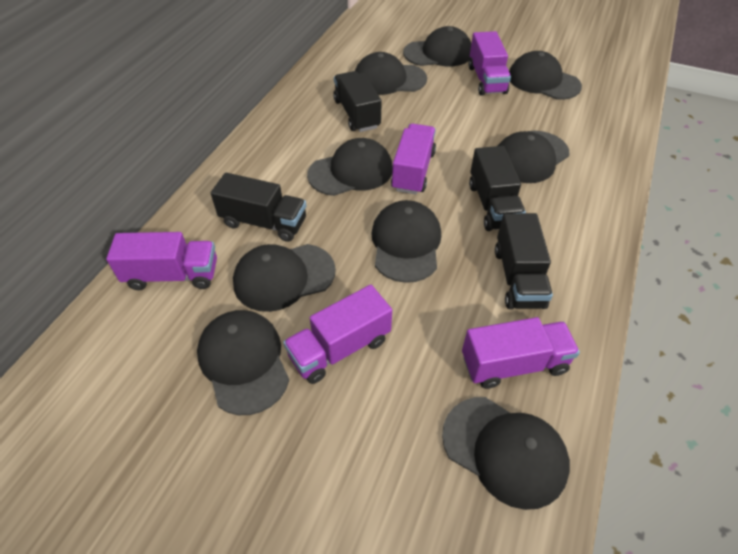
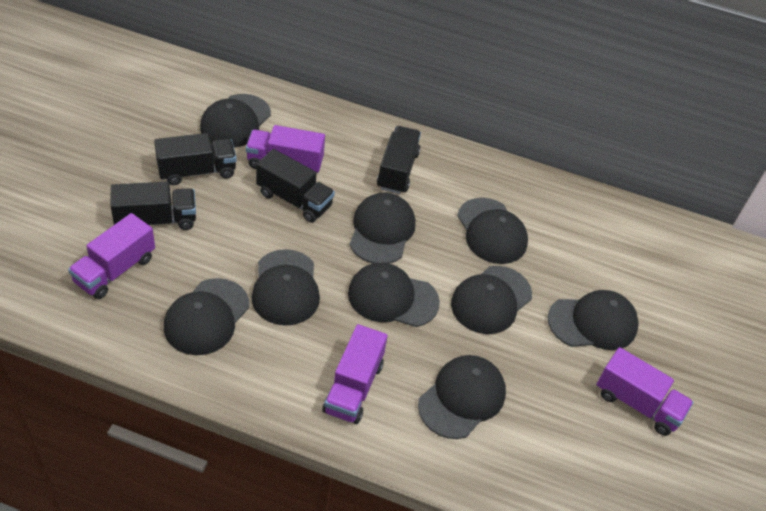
purple truck: 5 -> 4

